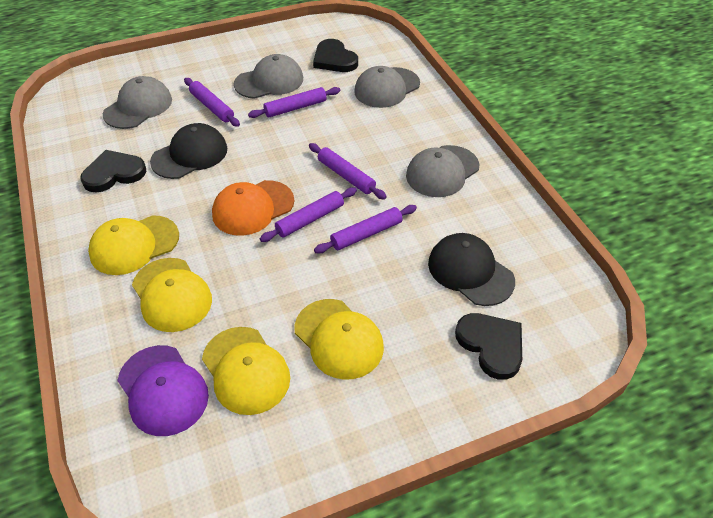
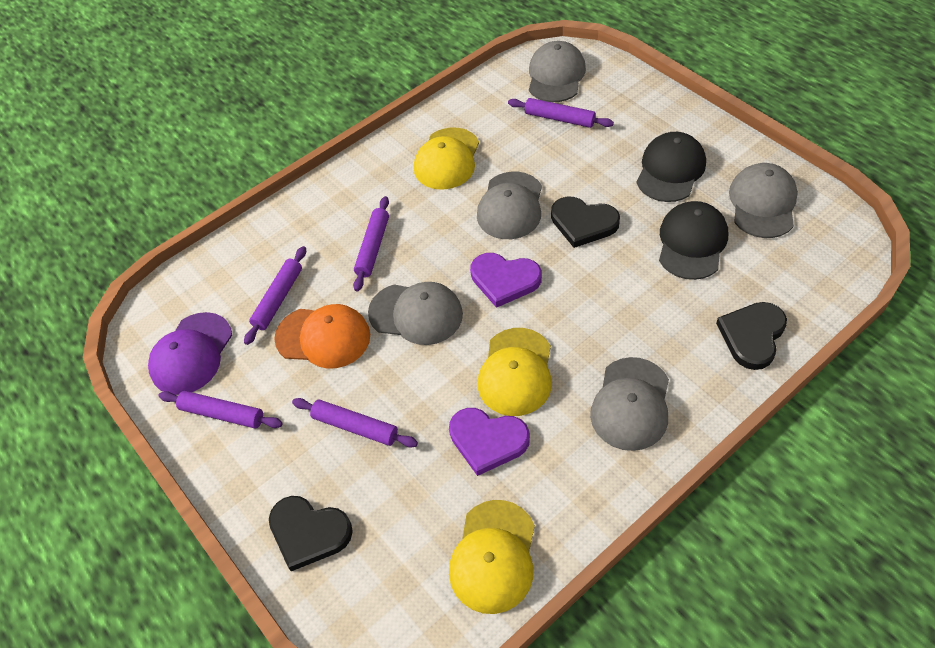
grey cap: 4 -> 5
purple heart: 0 -> 2
yellow cap: 4 -> 3

